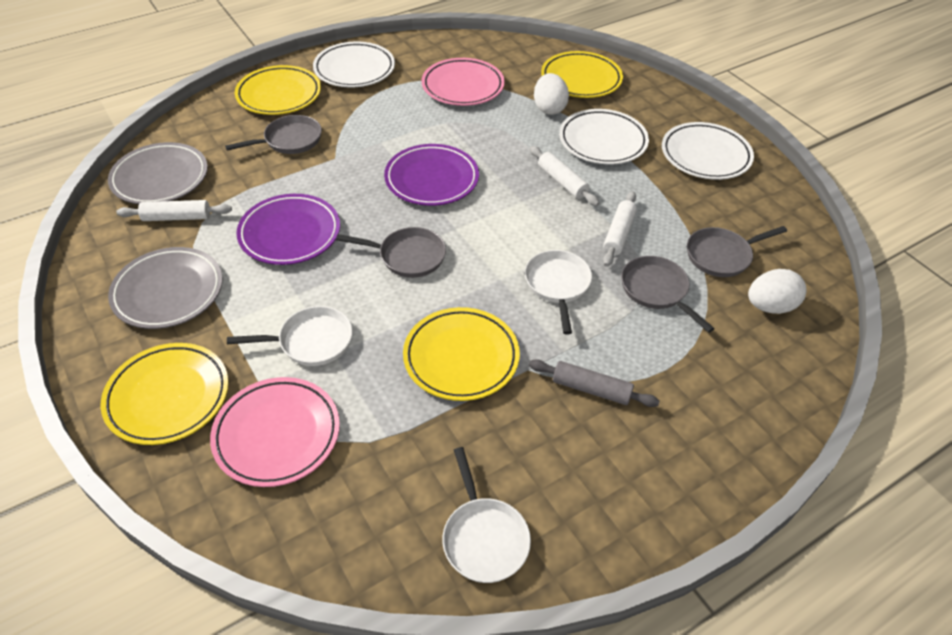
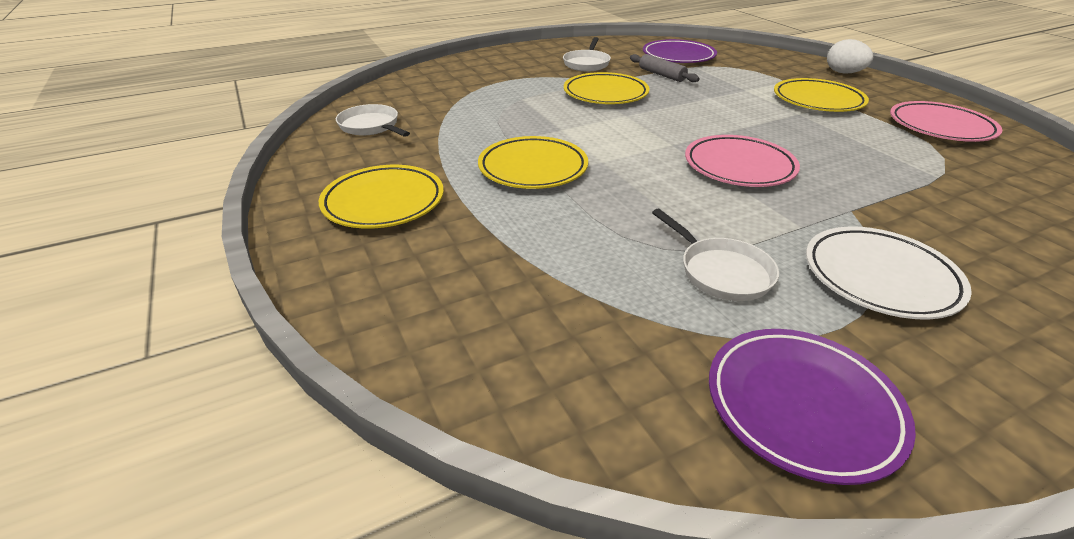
grey pan: 4 -> 0
grey plate: 2 -> 0
white egg: 2 -> 1
white plate: 3 -> 1
white rolling pin: 3 -> 0

